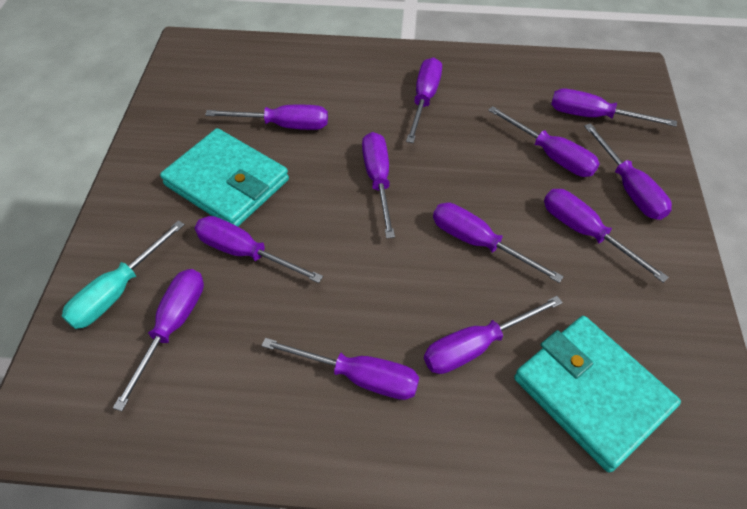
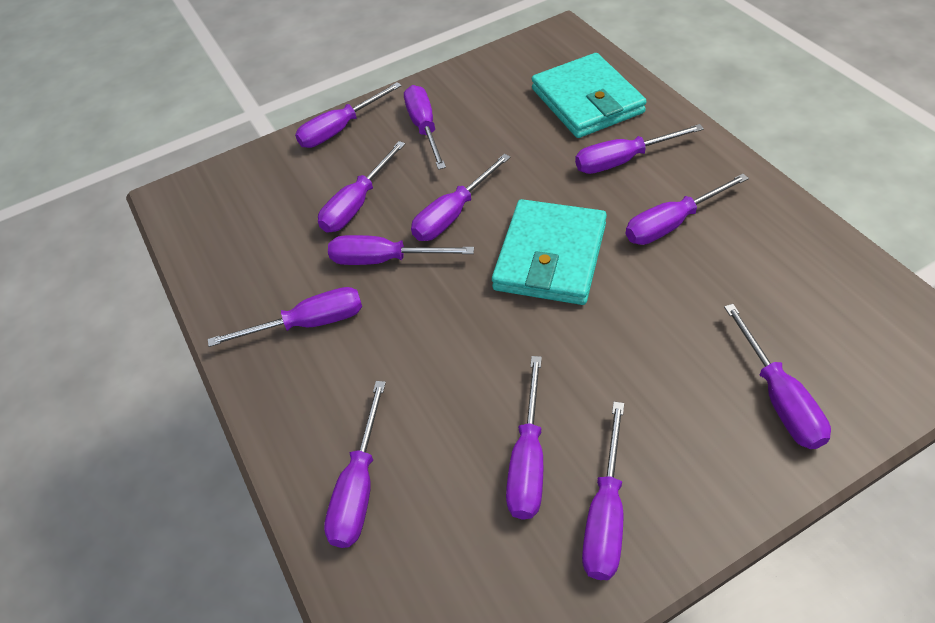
turquoise screwdriver: 1 -> 0

